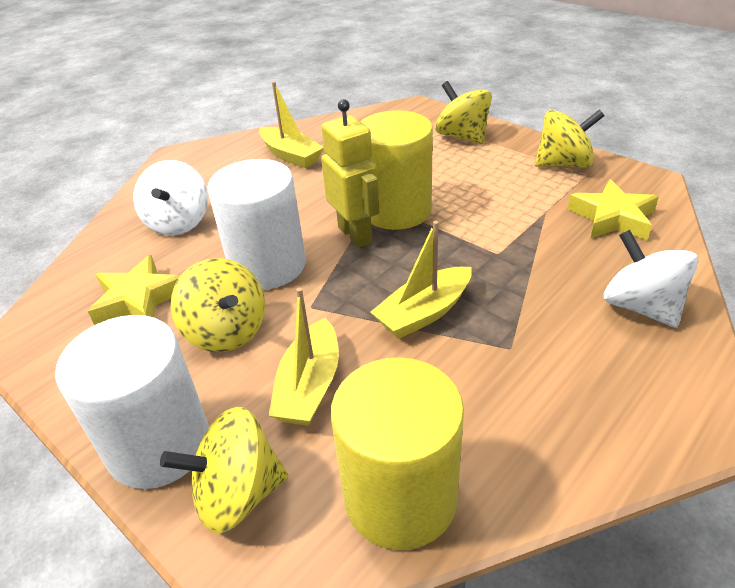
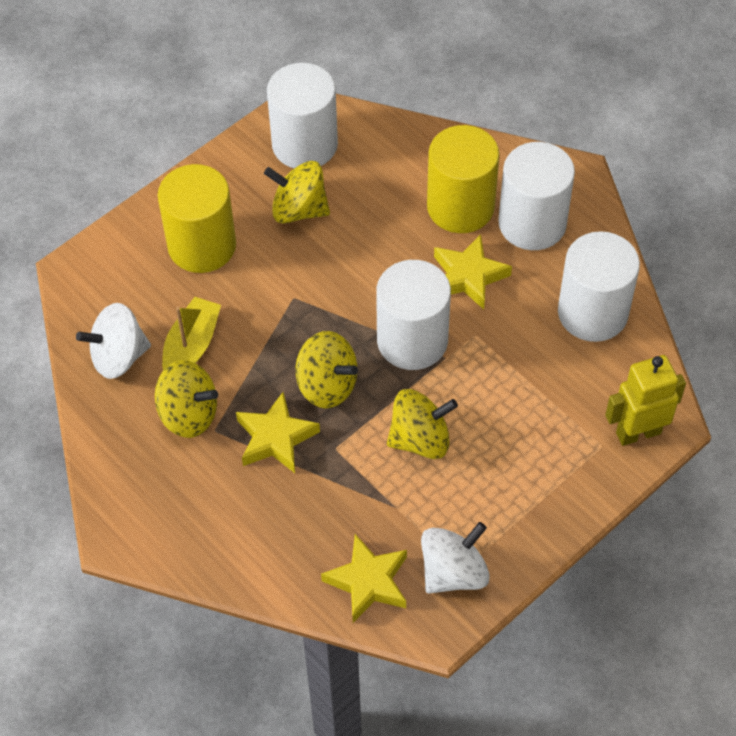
white cylinder: 2 -> 4
yellow boat: 3 -> 1
yellow star: 2 -> 3

